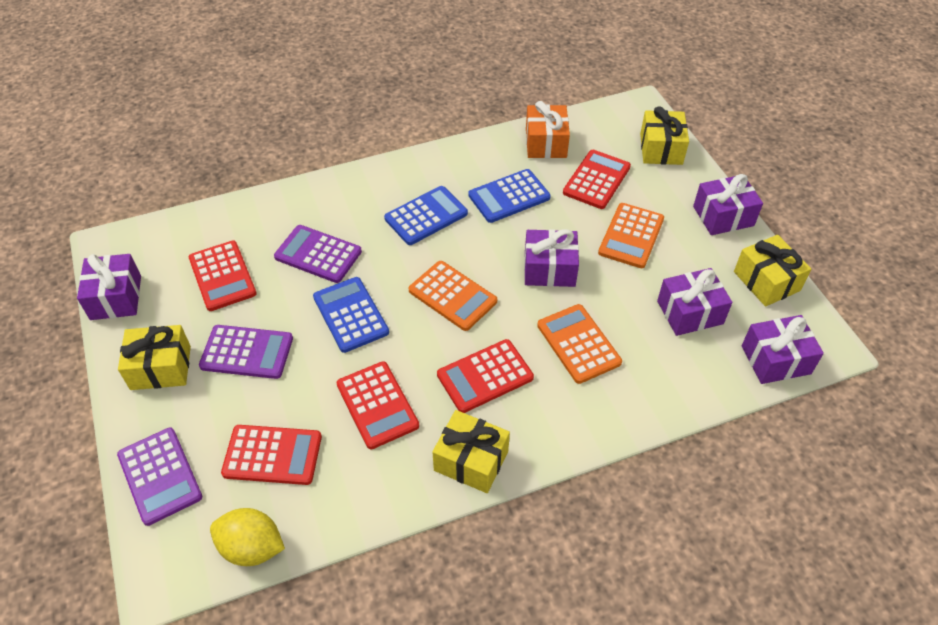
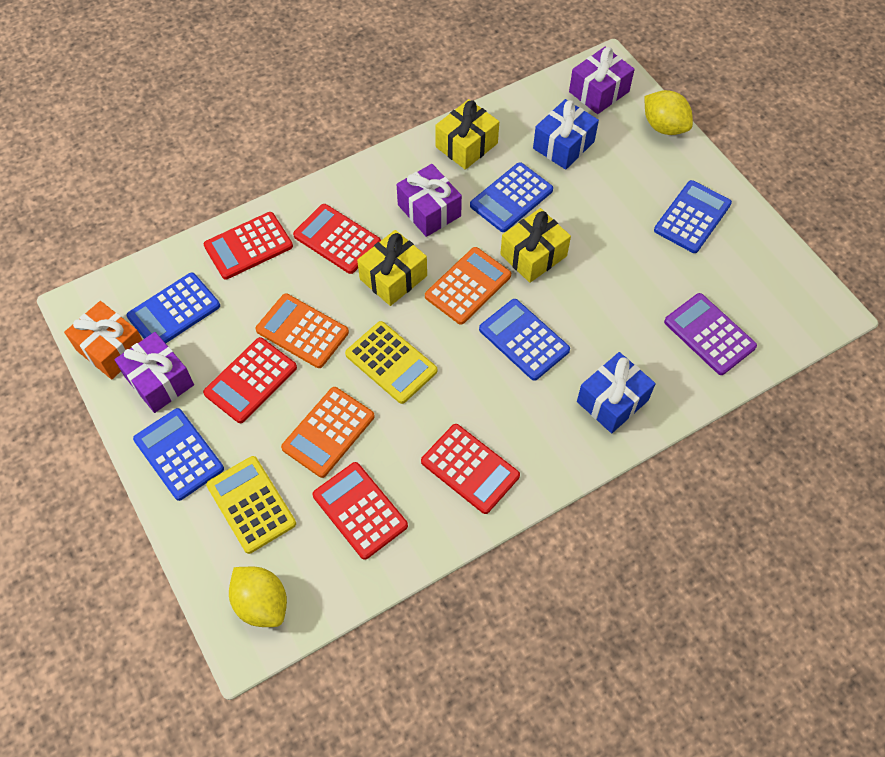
blue calculator: 3 -> 5
blue gift: 0 -> 2
purple calculator: 3 -> 1
purple gift: 5 -> 3
yellow calculator: 0 -> 2
yellow gift: 4 -> 3
yellow lemon: 1 -> 2

